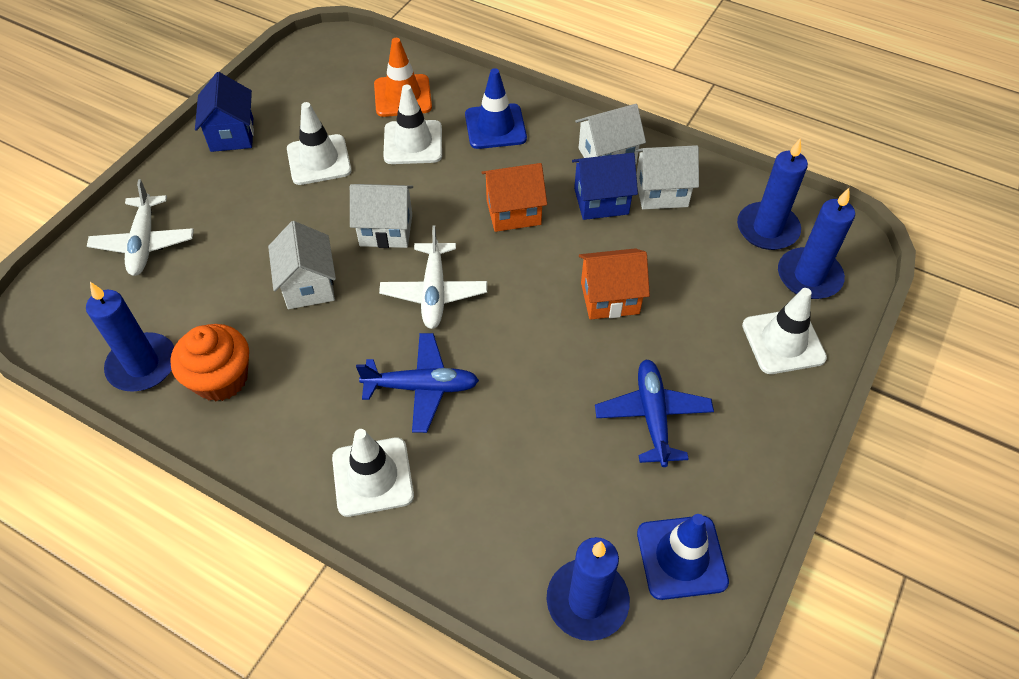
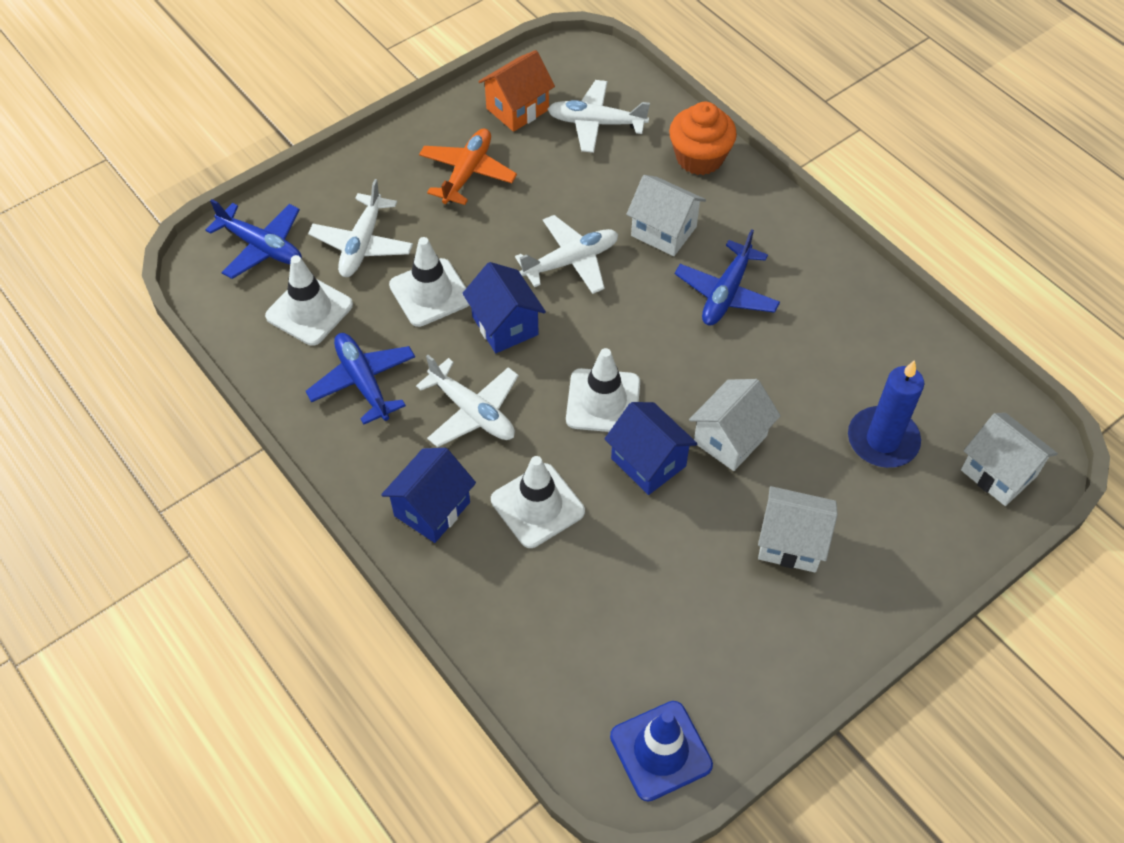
blue candle: 4 -> 1
blue house: 2 -> 3
blue plane: 2 -> 3
blue traffic cone: 2 -> 1
orange house: 2 -> 1
orange plane: 0 -> 1
orange traffic cone: 1 -> 0
white plane: 2 -> 4

